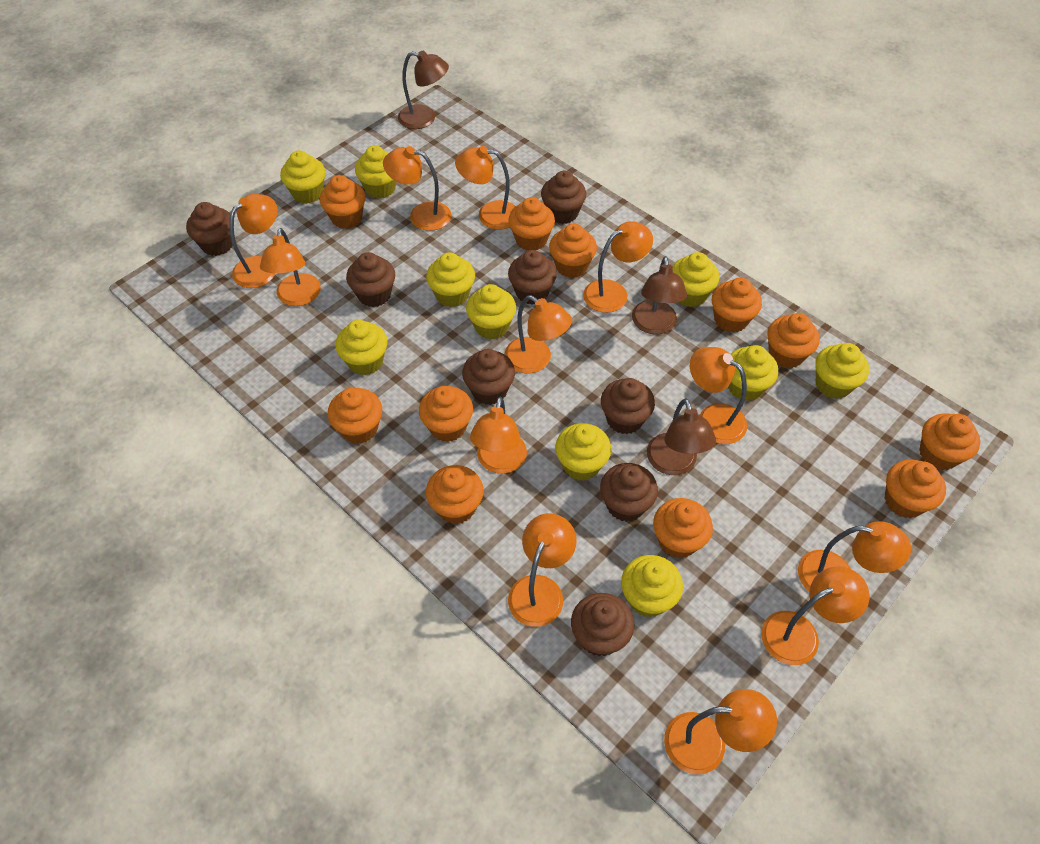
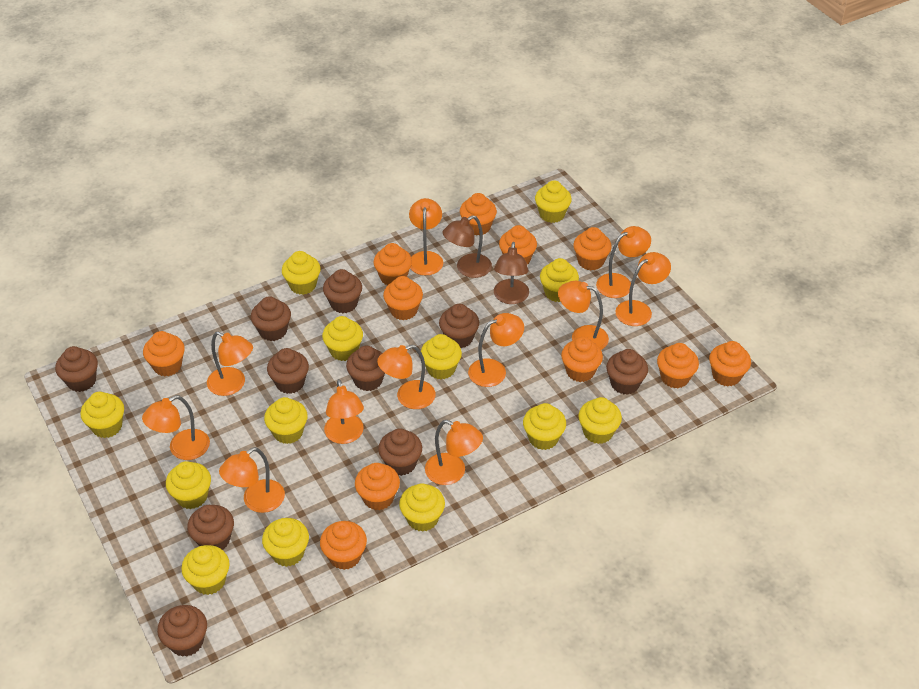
brown cupcake: 8 -> 10
brown lamp: 3 -> 2
orange lamp: 12 -> 11
yellow cupcake: 10 -> 13

